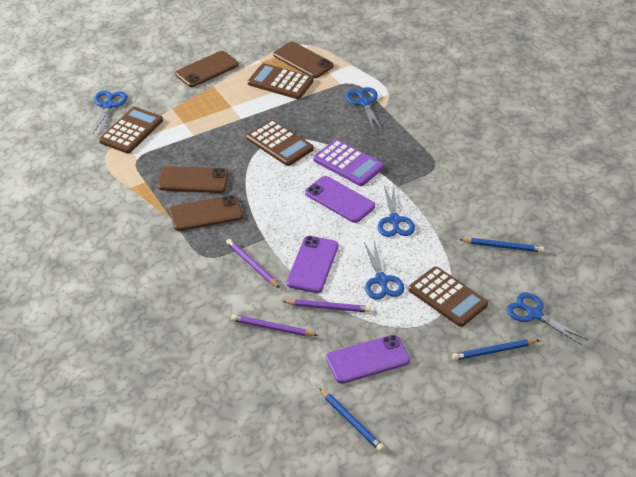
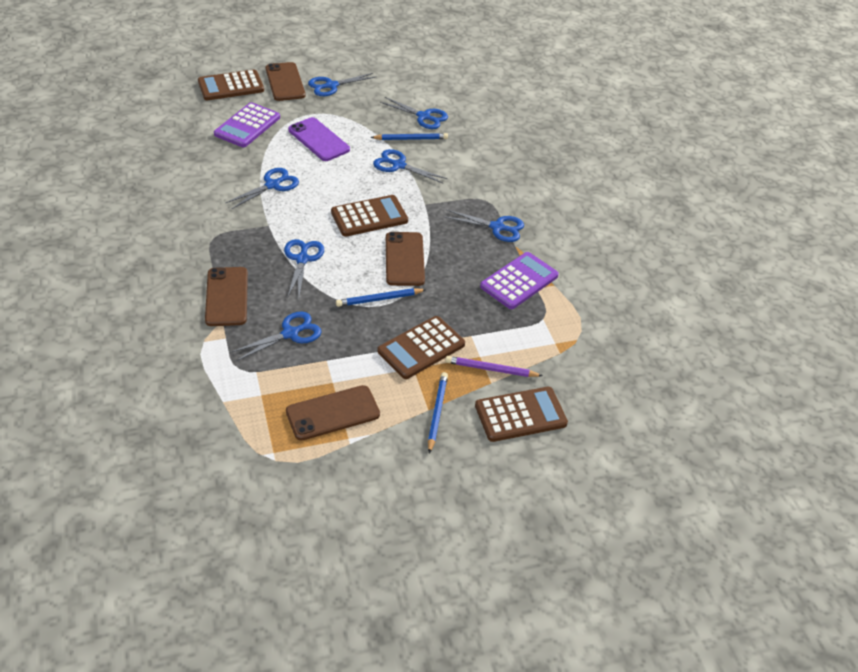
blue scissors: 5 -> 7
purple calculator: 1 -> 2
purple pencil: 3 -> 1
purple phone: 3 -> 1

